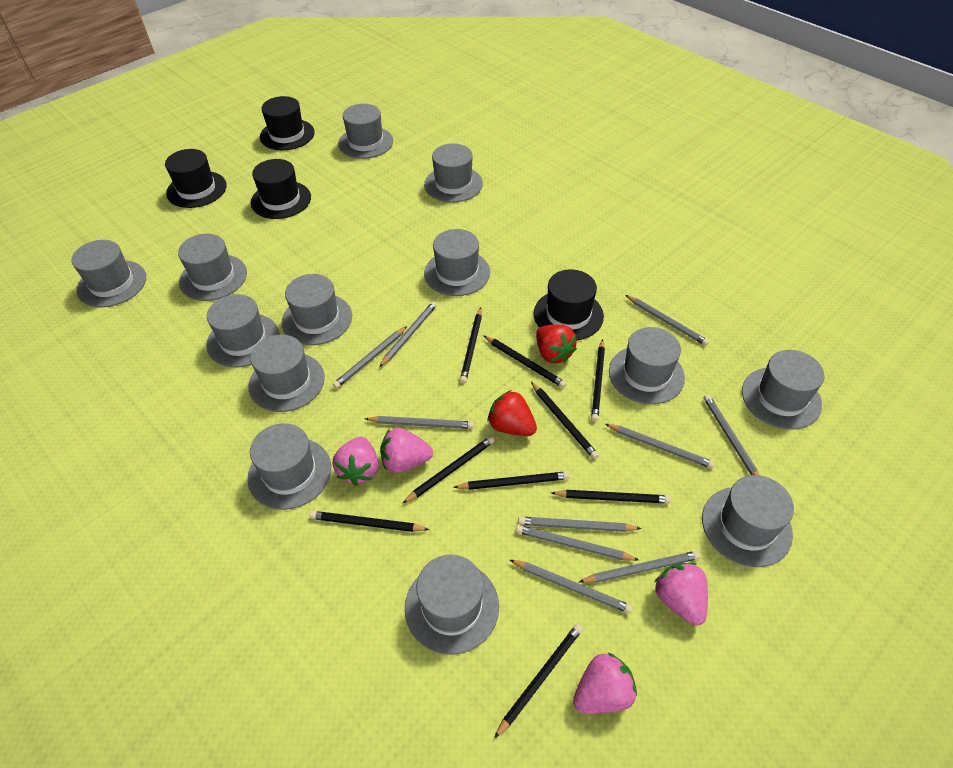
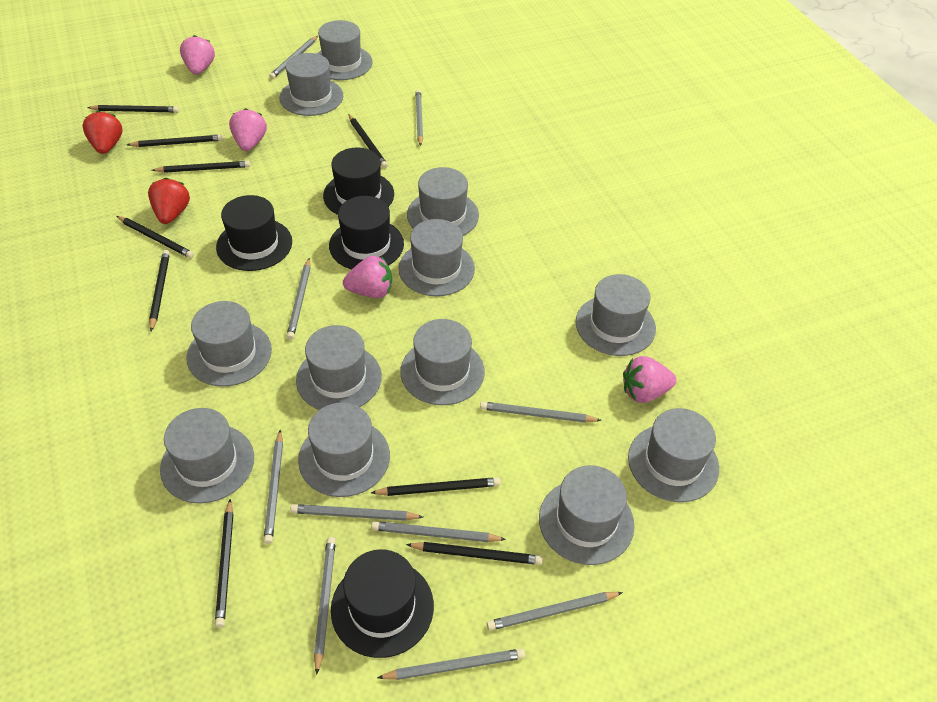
grey hat: 13 -> 12

